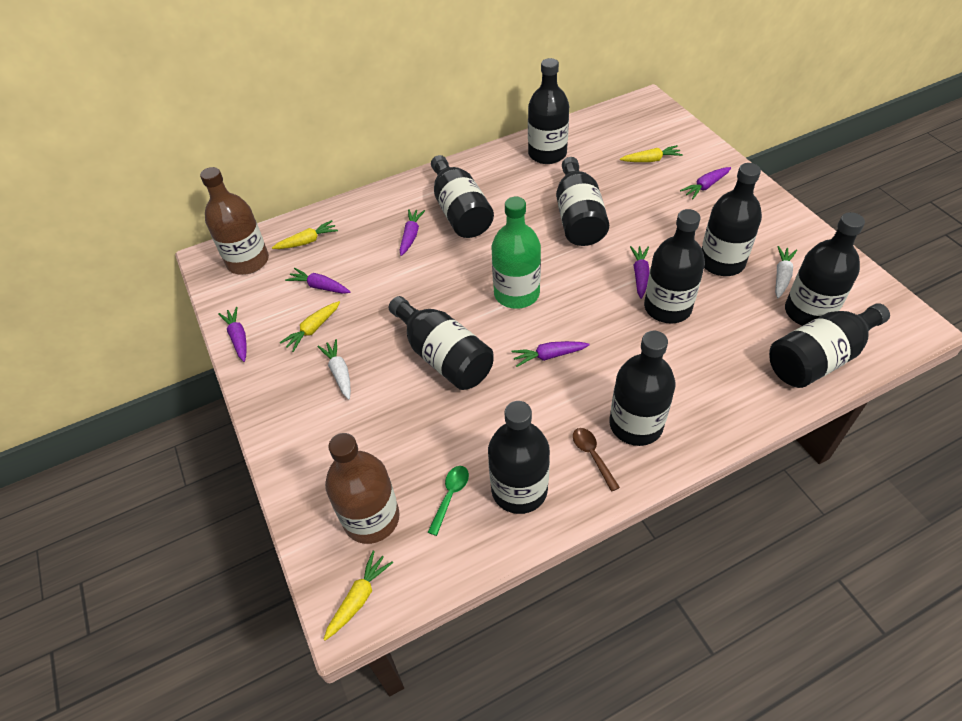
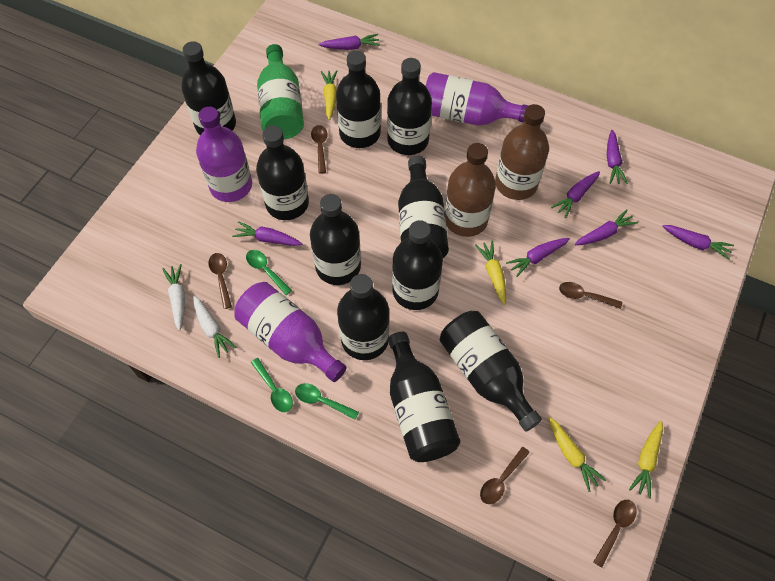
brown spoon: 1 -> 5
green spoon: 1 -> 3
purple bottle: 0 -> 3
purple carrot: 6 -> 7

